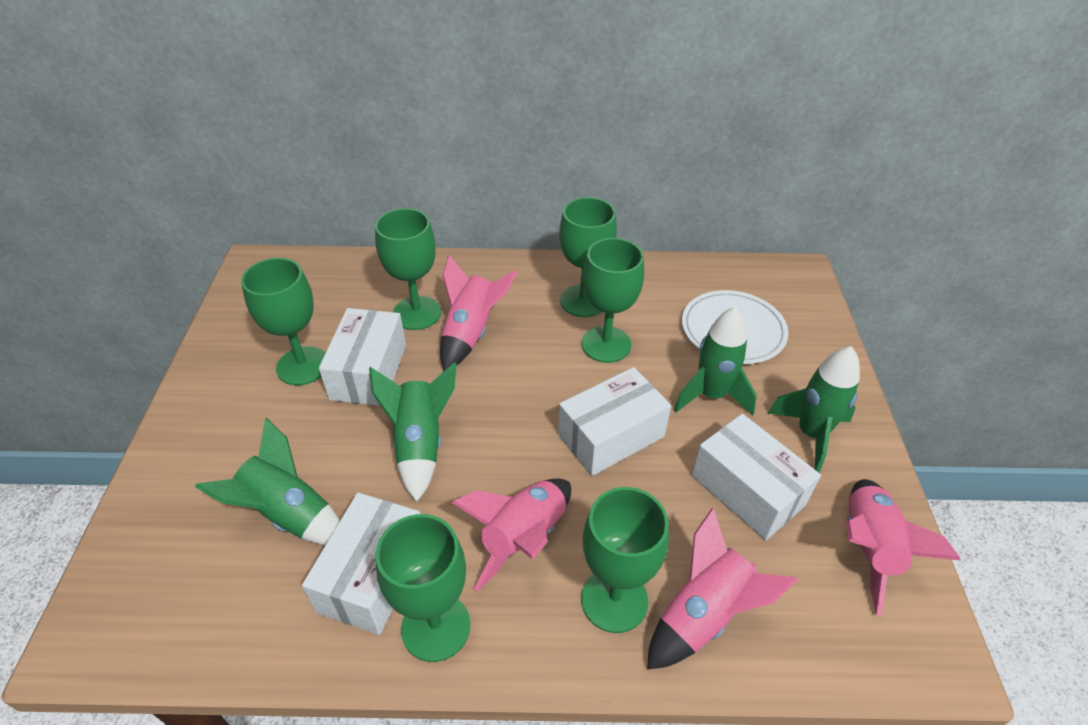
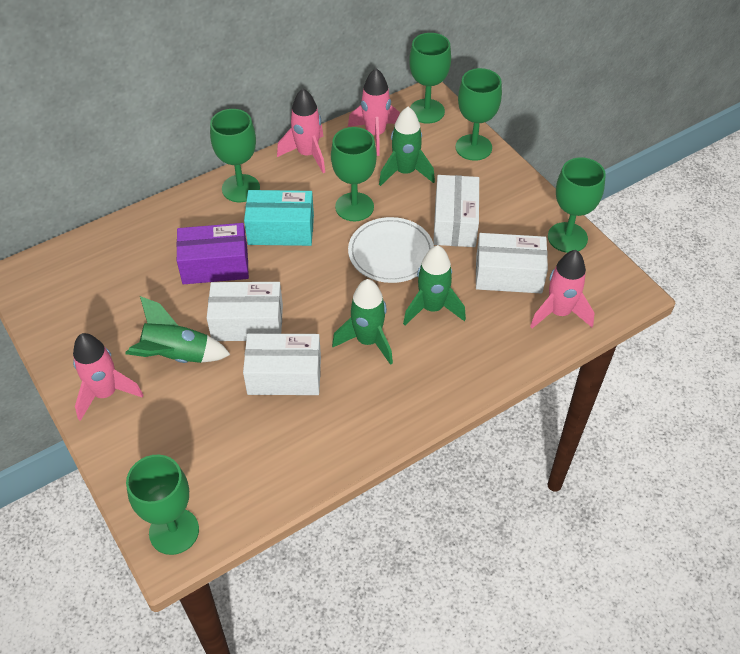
purple box: 0 -> 1
turquoise box: 0 -> 1

